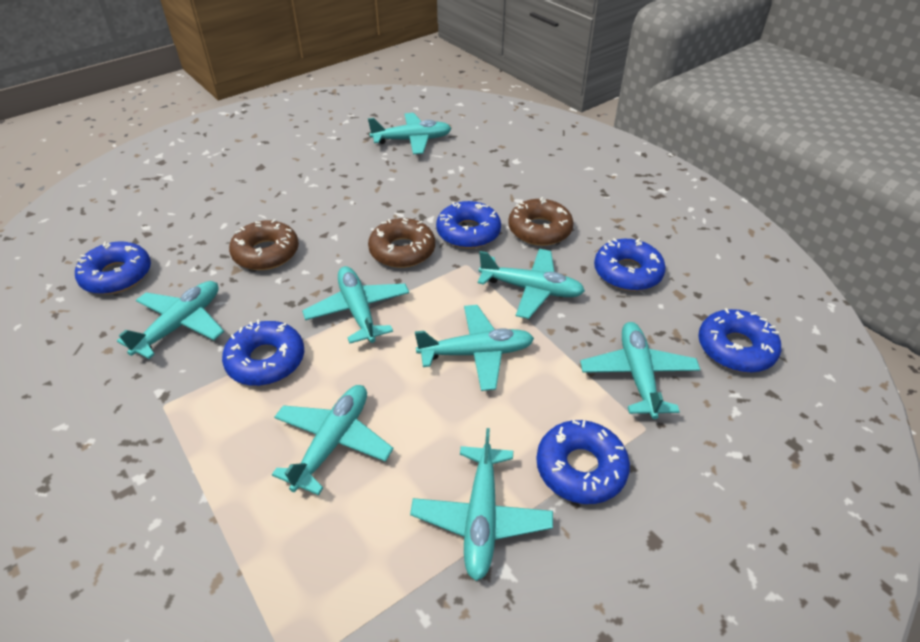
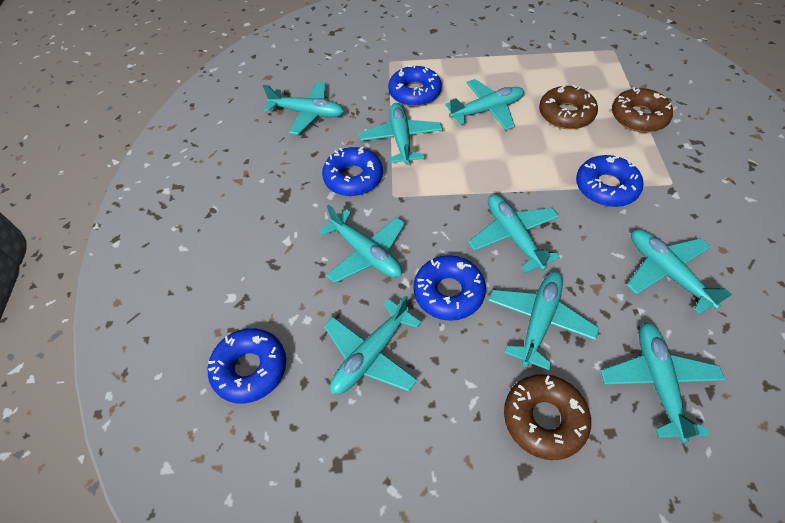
blue donut: 6 -> 5
turquoise plane: 8 -> 9

